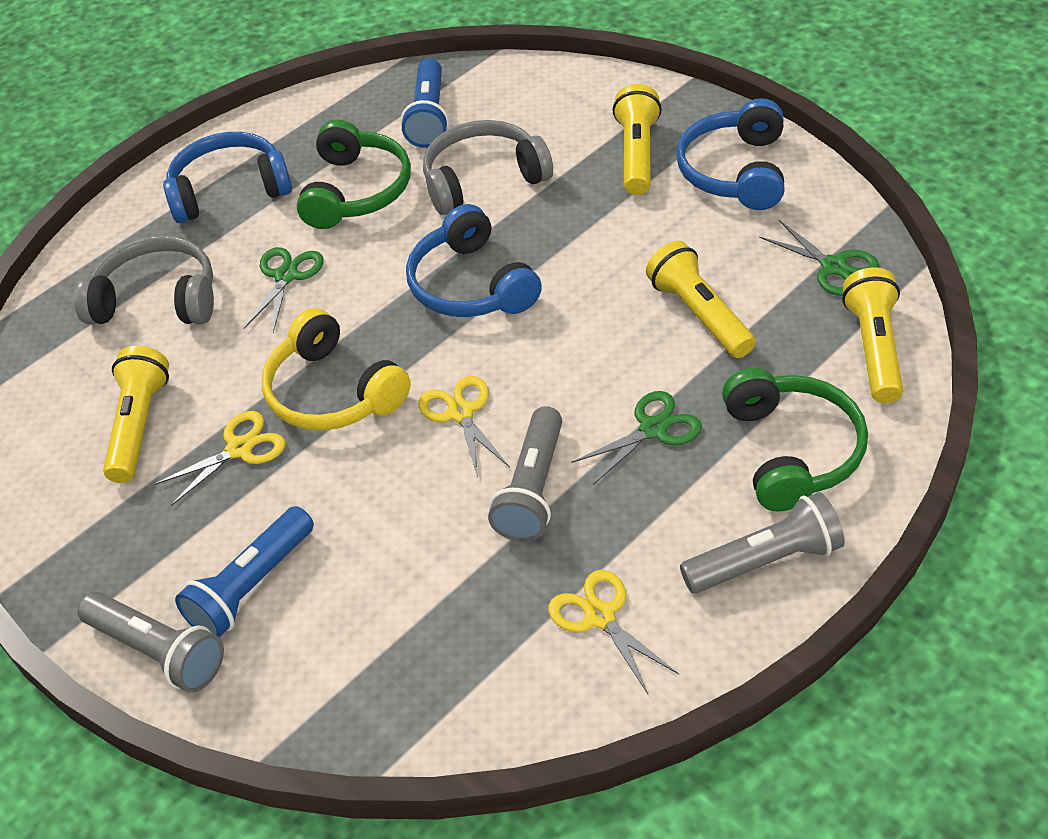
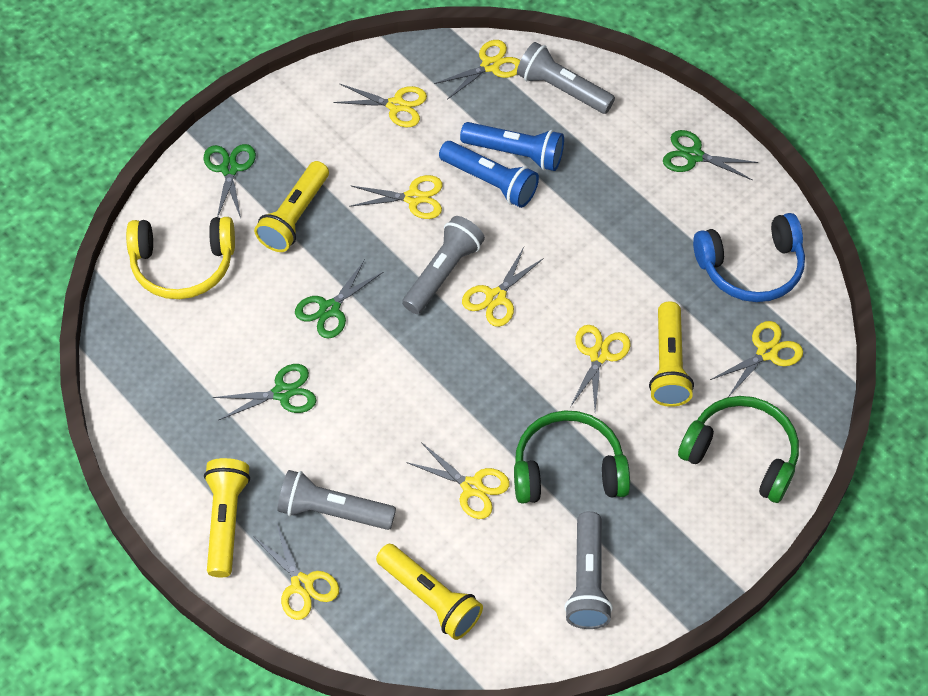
blue headphones: 3 -> 1
green scissors: 3 -> 4
grey flashlight: 3 -> 4
grey headphones: 2 -> 0
yellow scissors: 3 -> 8

